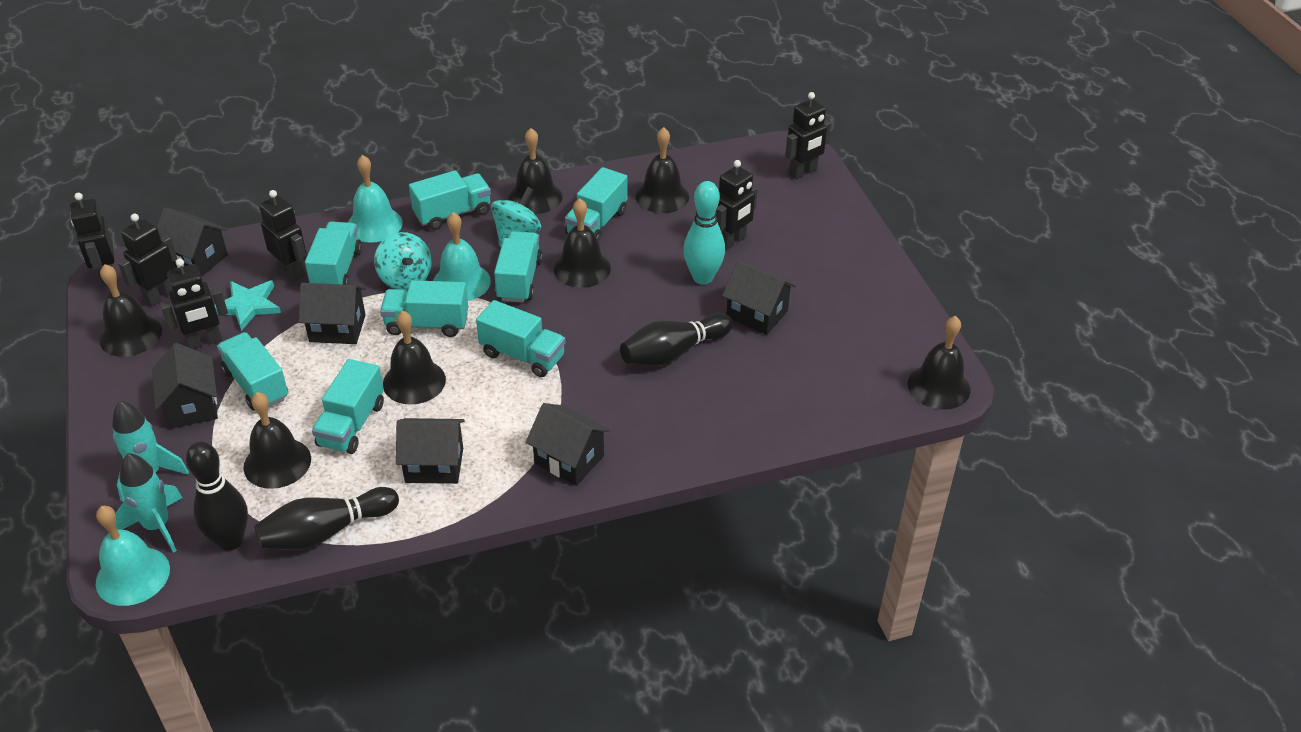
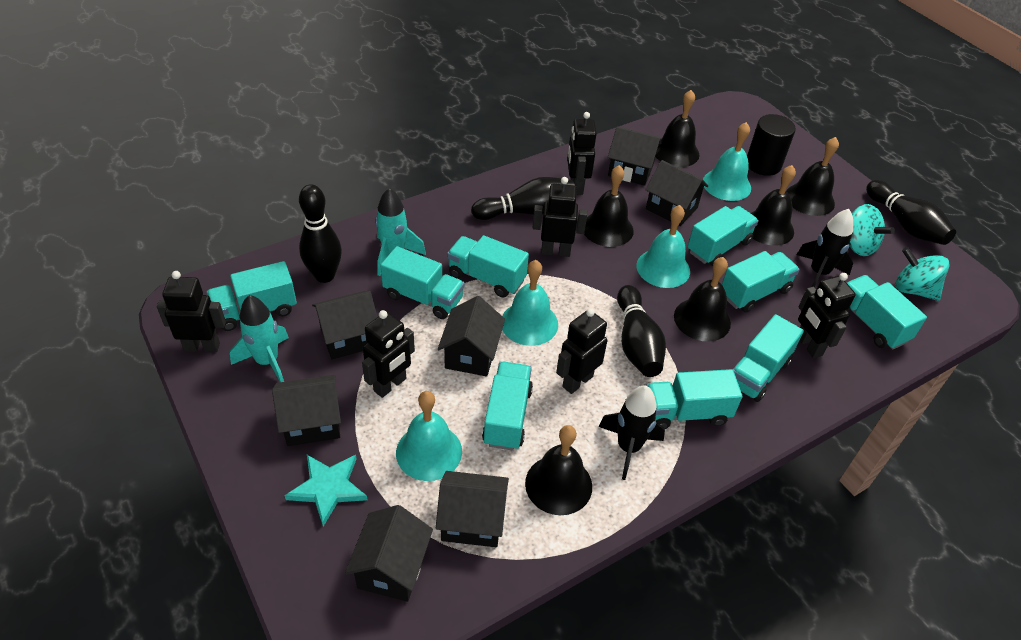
black bell: 7 -> 6
black bowling pin: 3 -> 4
black cylinder: 0 -> 1
black house: 6 -> 7
black rocket: 0 -> 2
turquoise bell: 3 -> 4
turquoise bowling pin: 1 -> 0
turquoise truck: 8 -> 9

